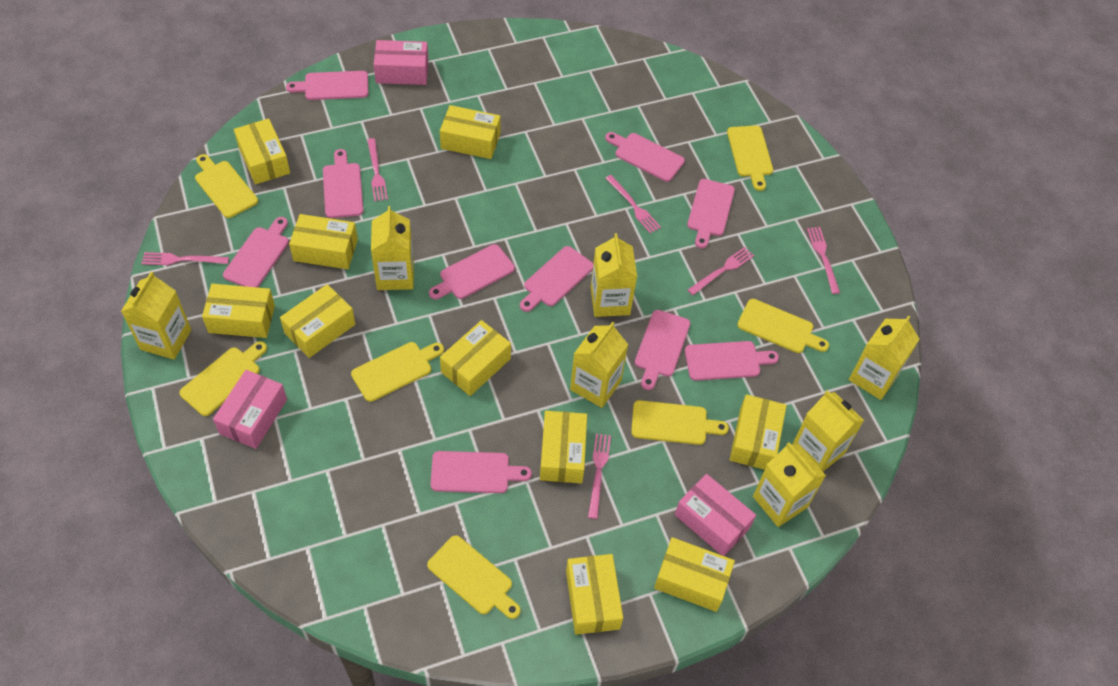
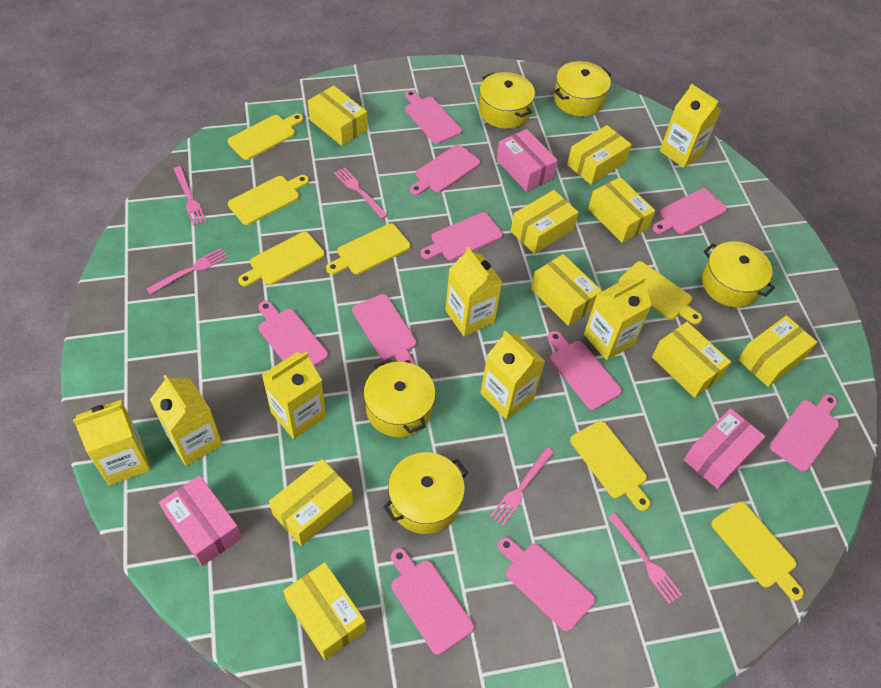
pink fork: 6 -> 5
yellow box: 10 -> 9
yellow pot: 0 -> 5

